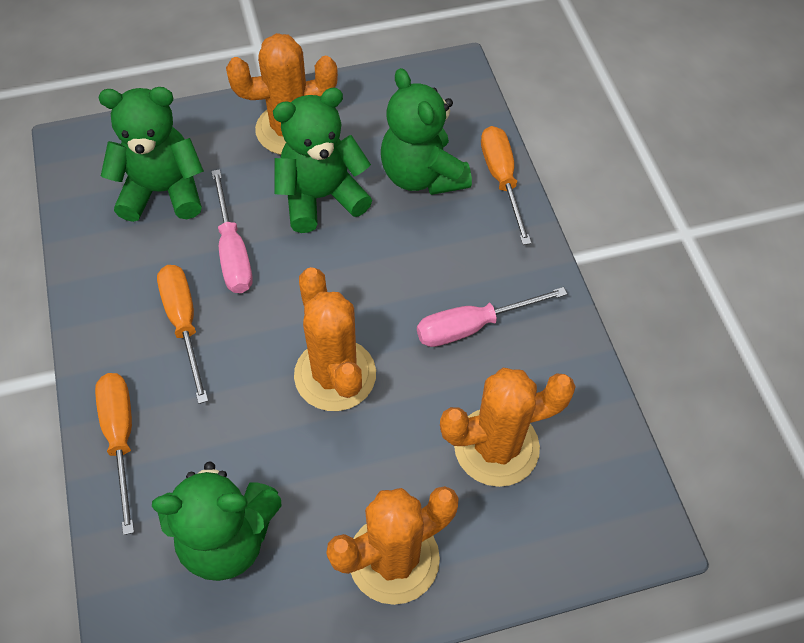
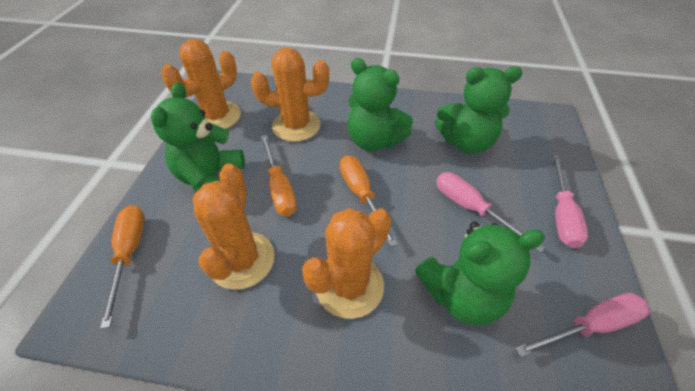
pink screwdriver: 2 -> 3

